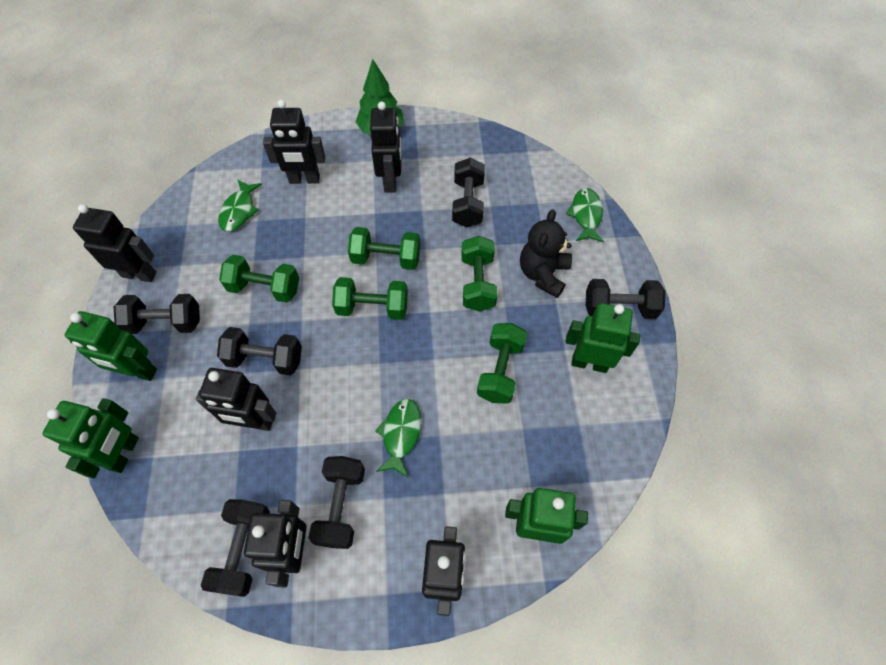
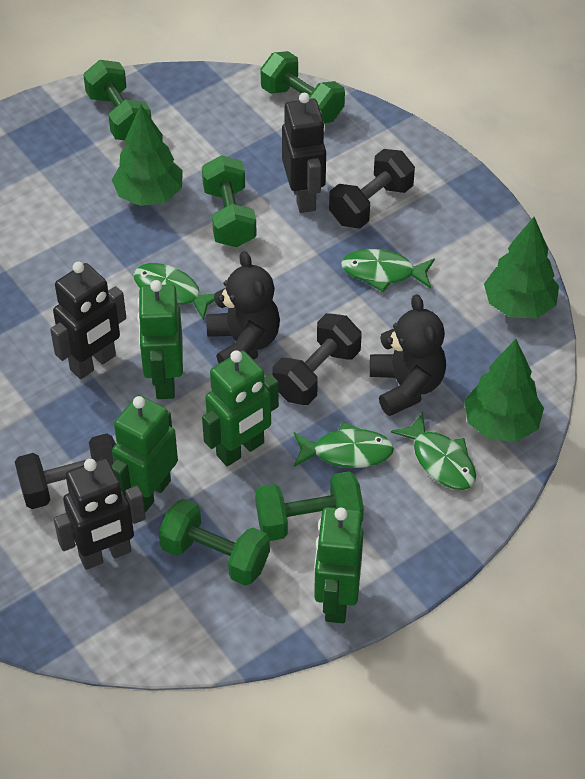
black dumbbell: 6 -> 3
black robot: 6 -> 3
black teddy bear: 1 -> 2
green fish: 3 -> 4
green tree: 1 -> 3

